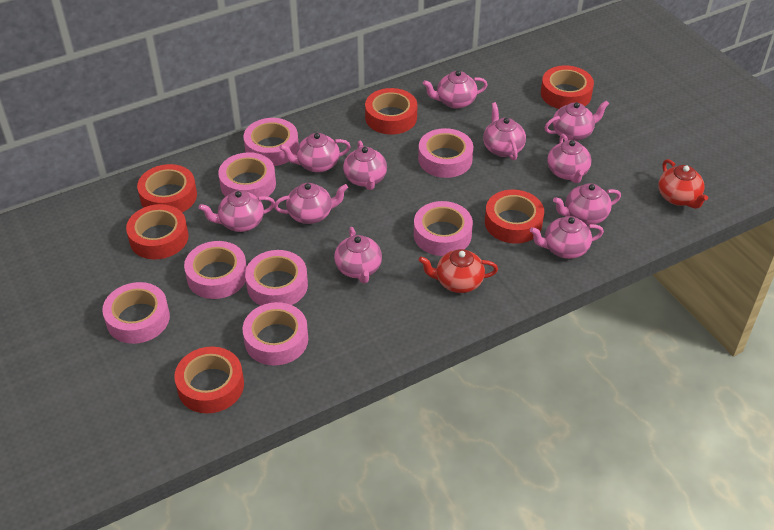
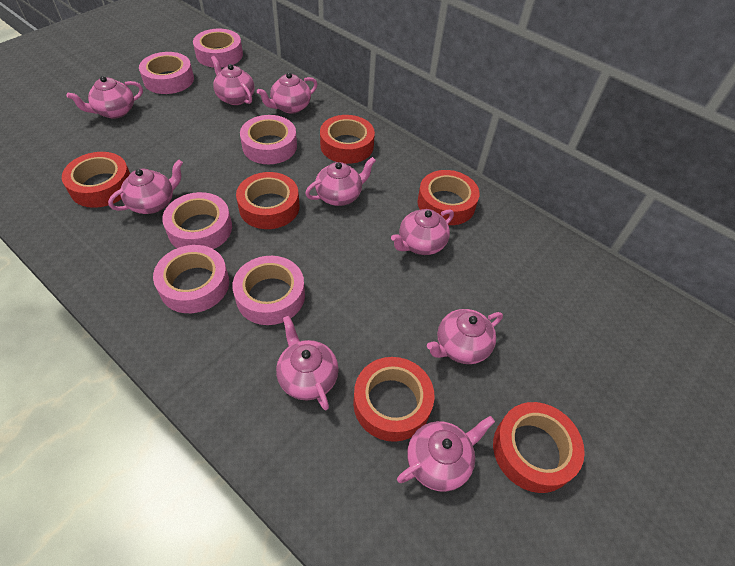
pink tape: 8 -> 6
pink teapot: 11 -> 9
red teapot: 2 -> 0

